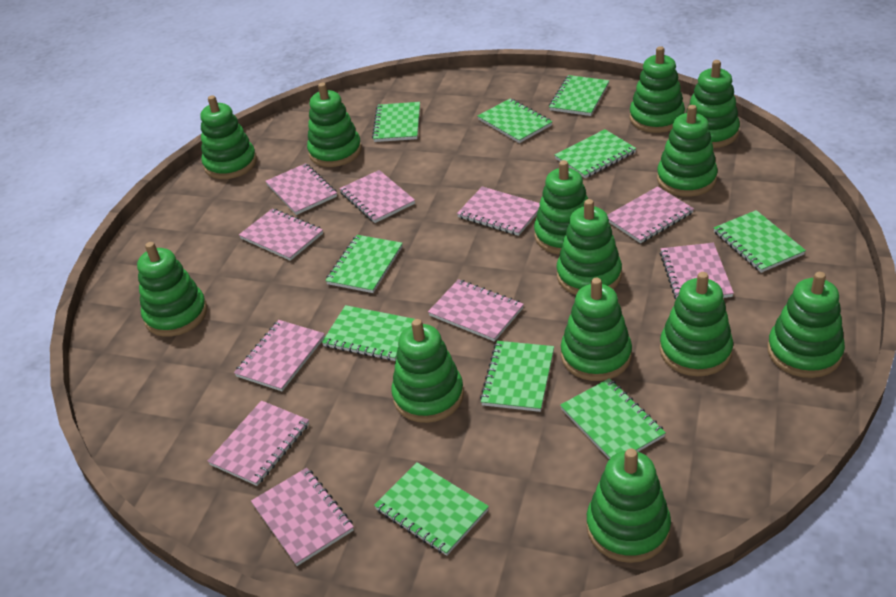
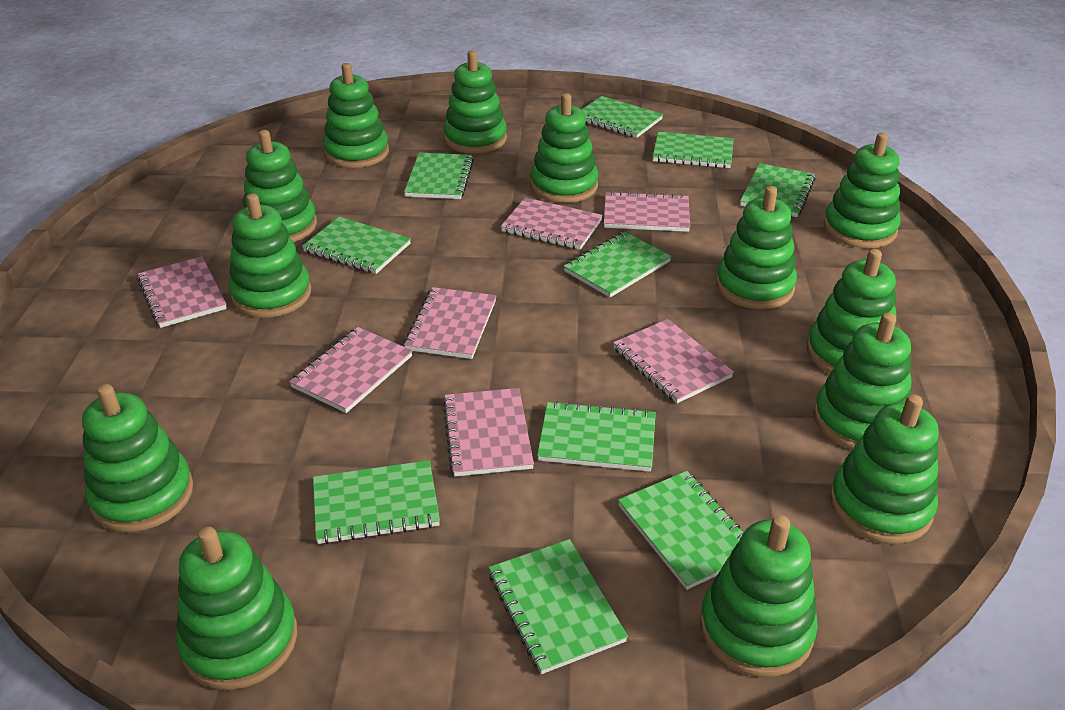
pink notebook: 10 -> 7

